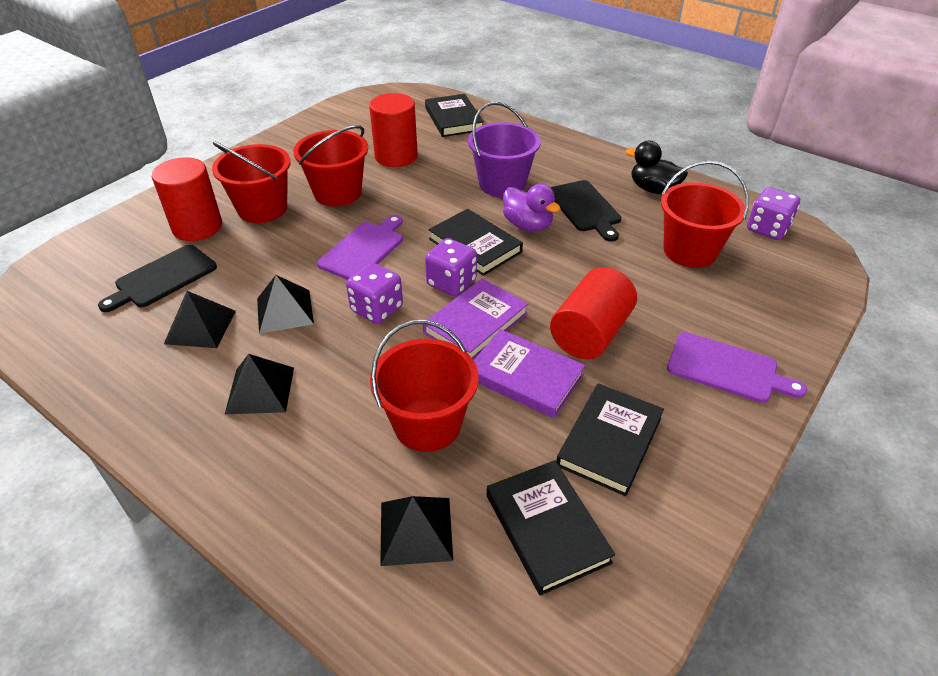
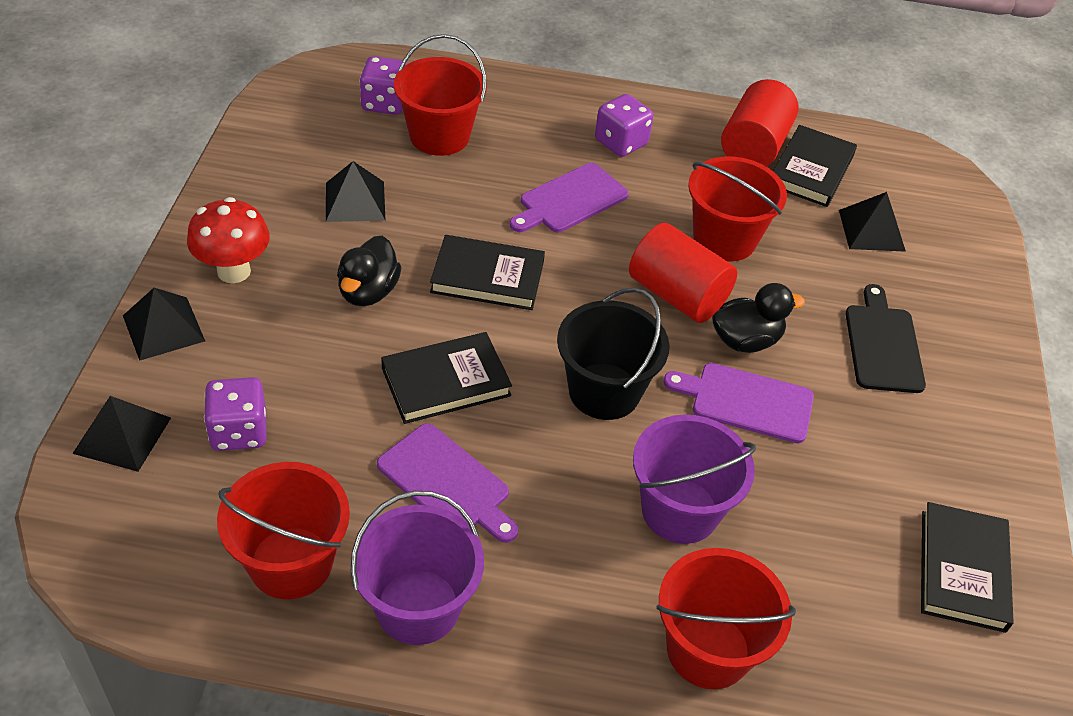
black bucket: 0 -> 1
black cutting board: 2 -> 1
black duck: 1 -> 2
purple book: 2 -> 0
purple bucket: 1 -> 2
purple cutting board: 2 -> 3
purple duck: 1 -> 0
red cylinder: 3 -> 2
red mushroom: 0 -> 1

